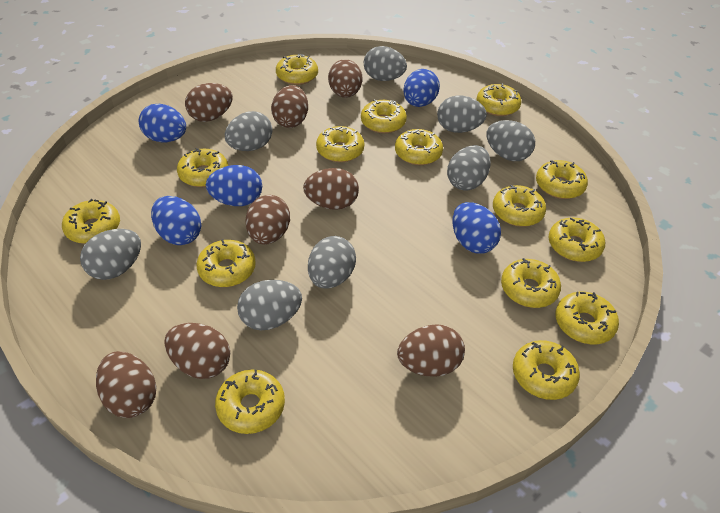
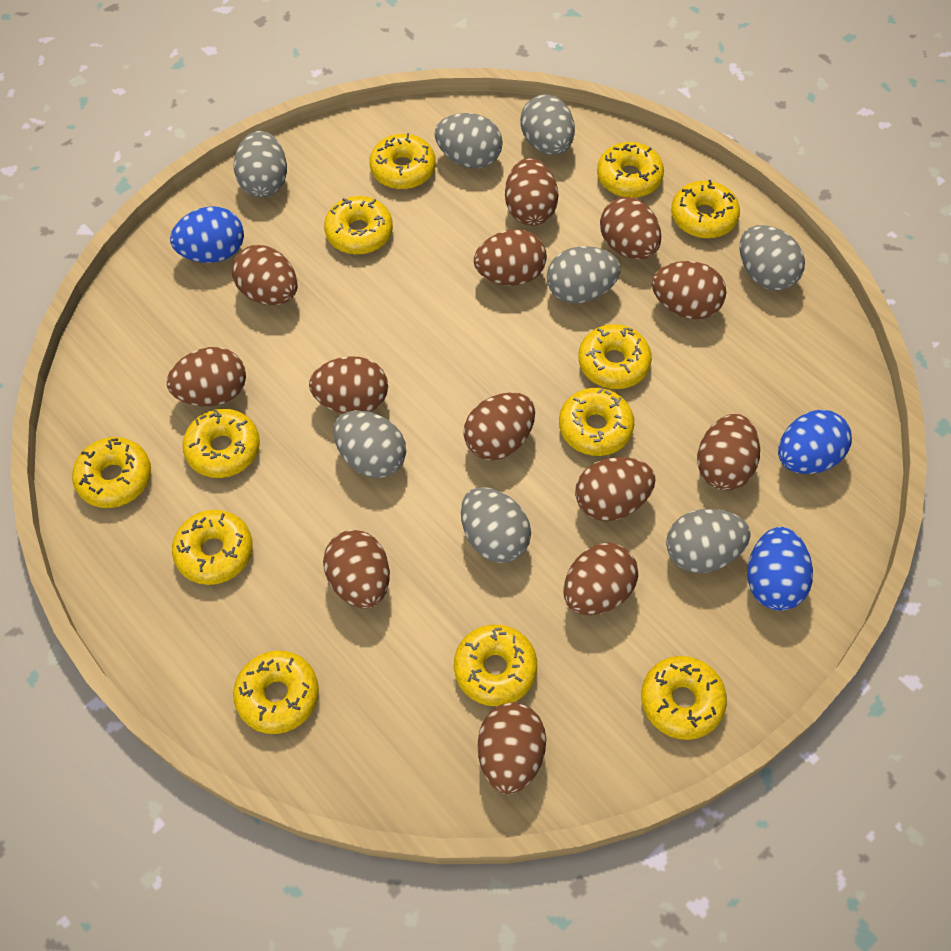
blue egg: 5 -> 3
brown egg: 8 -> 13
yellow donut: 15 -> 12

